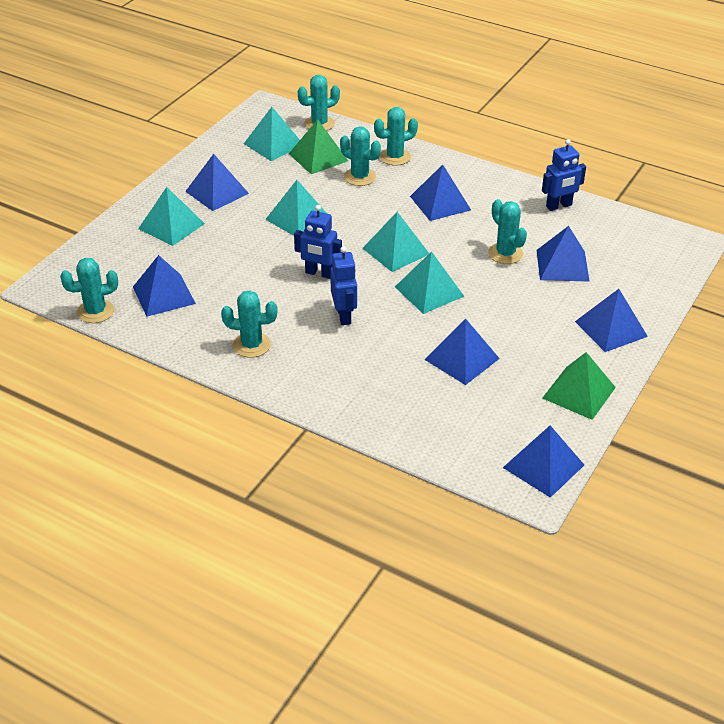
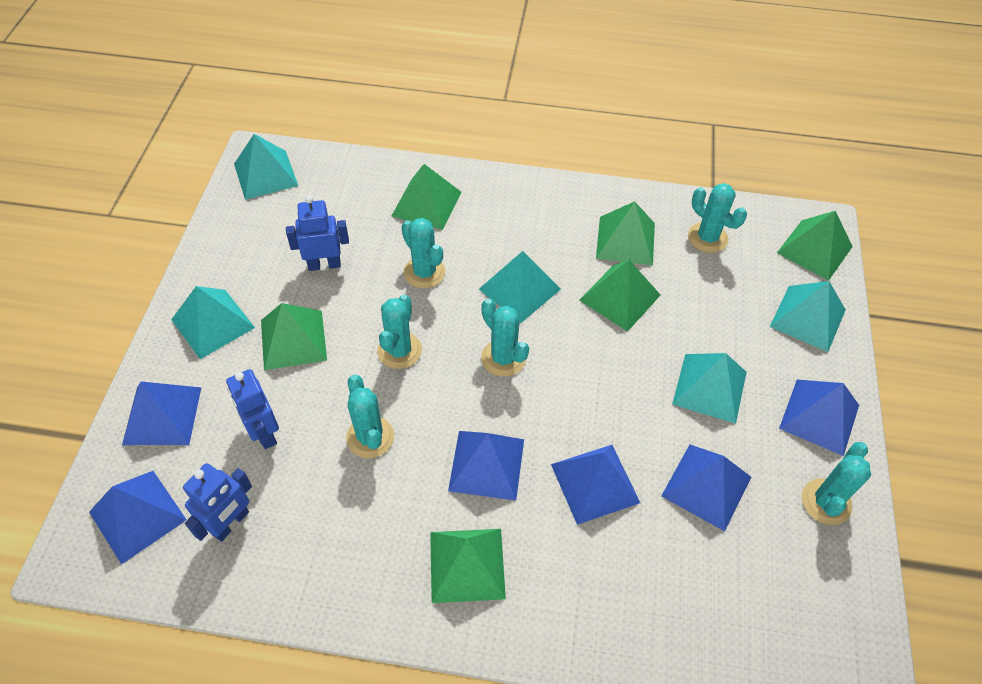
blue pyramid: 7 -> 6
green pyramid: 2 -> 6

